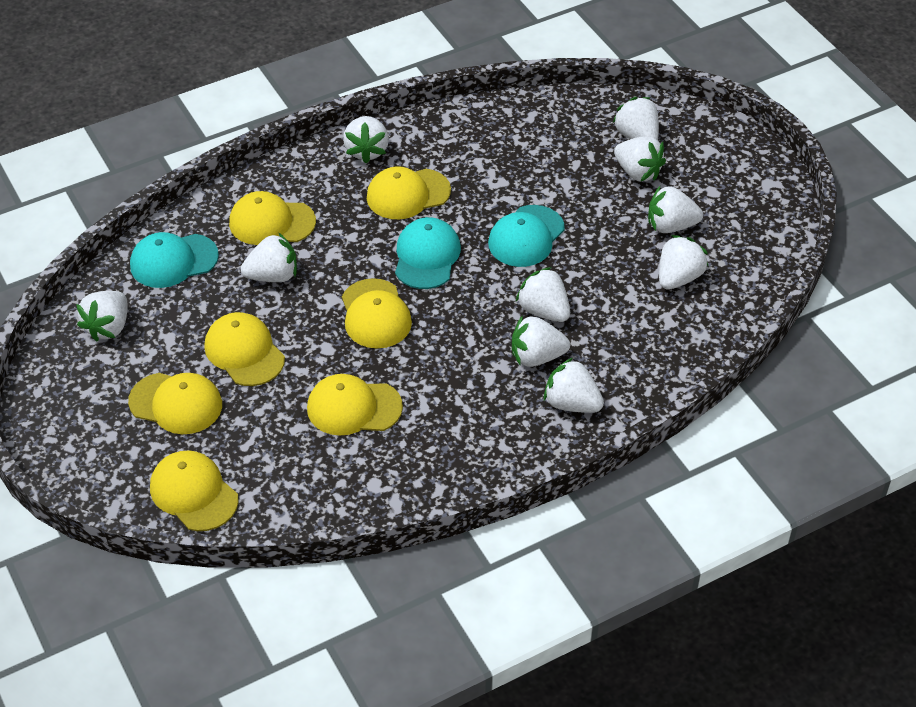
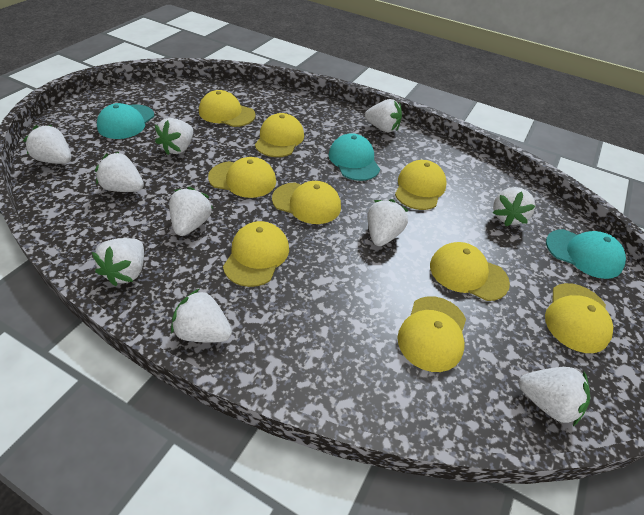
yellow cap: 7 -> 9

